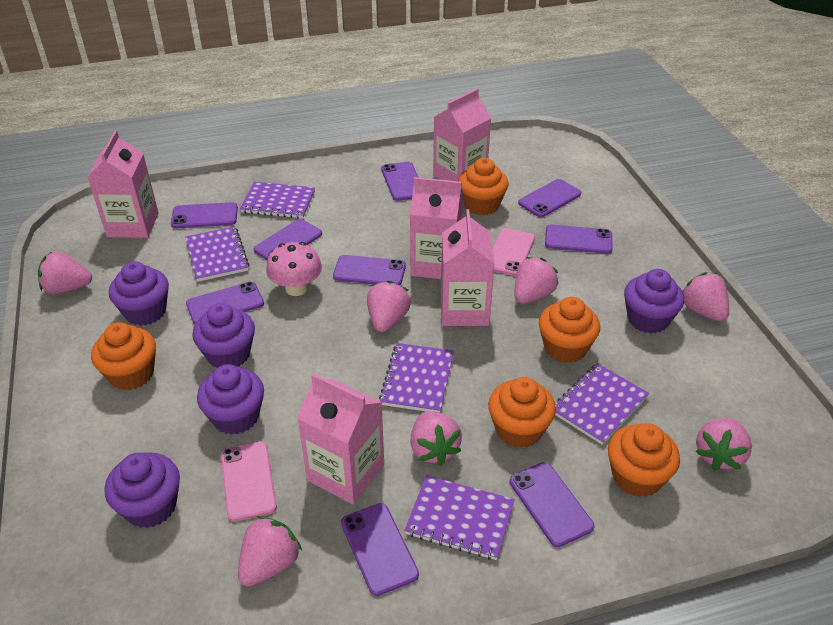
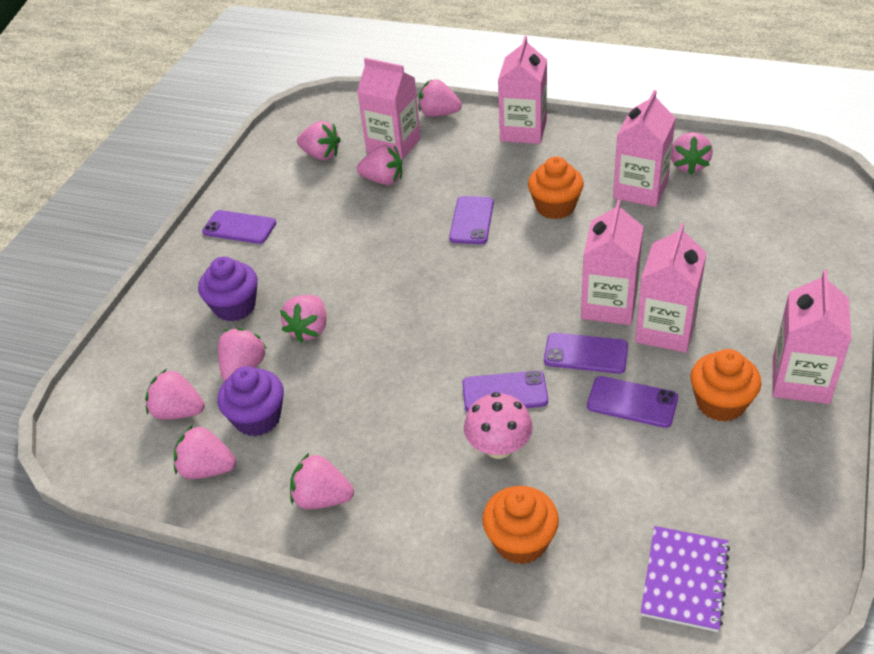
orange cupcake: 5 -> 3
pink carton: 5 -> 6
pink phone: 2 -> 0
pink strawberry: 7 -> 9
purple cupcake: 5 -> 2
purple notebook: 5 -> 1
purple phone: 9 -> 5

